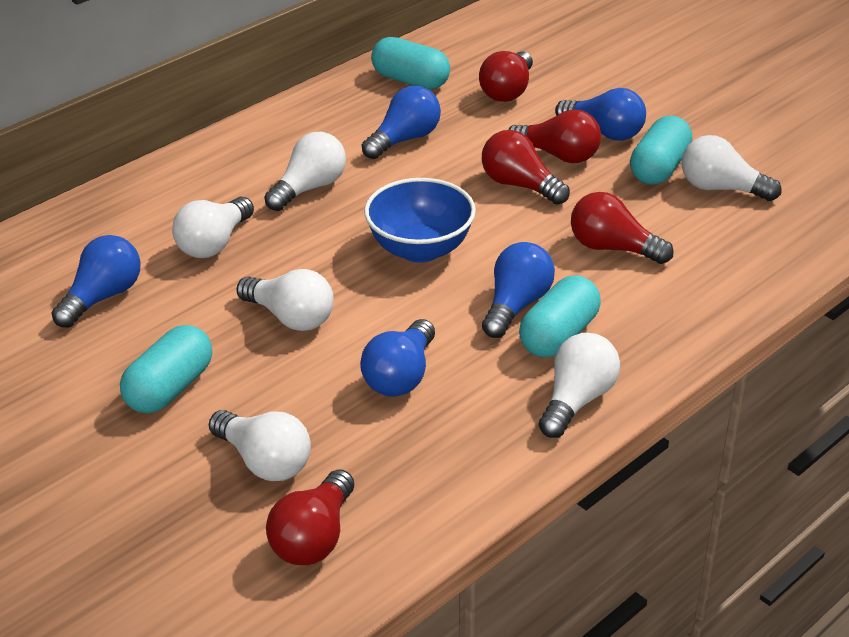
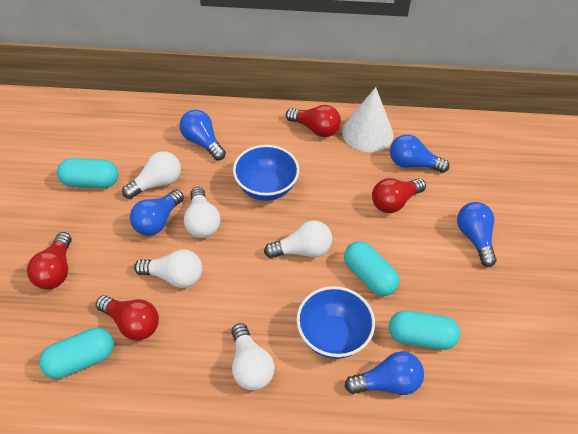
blue bowl: 1 -> 2
red light bulb: 5 -> 4
white cone: 0 -> 1
white light bulb: 6 -> 5

